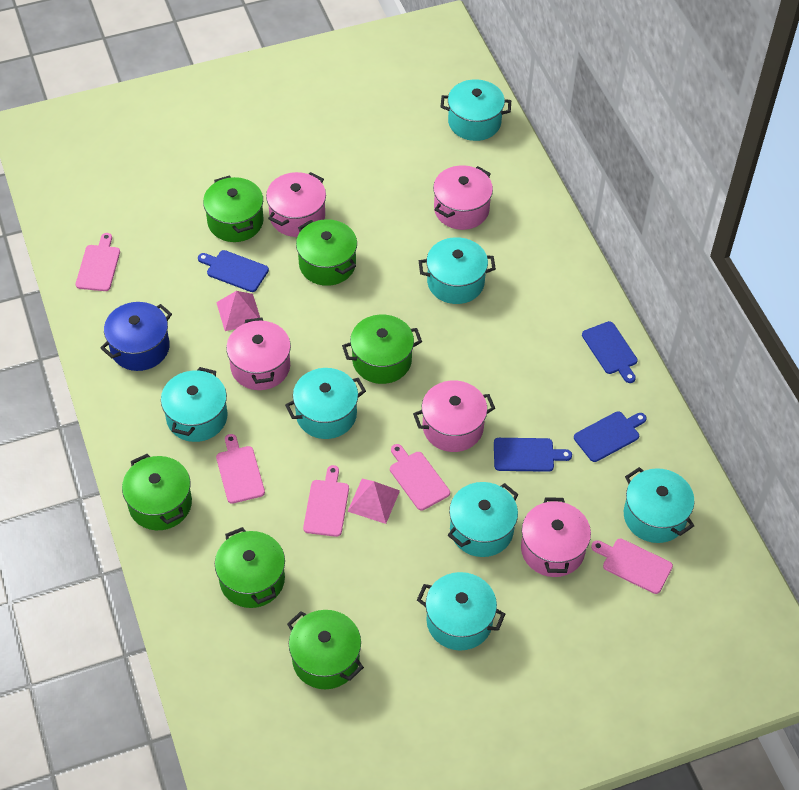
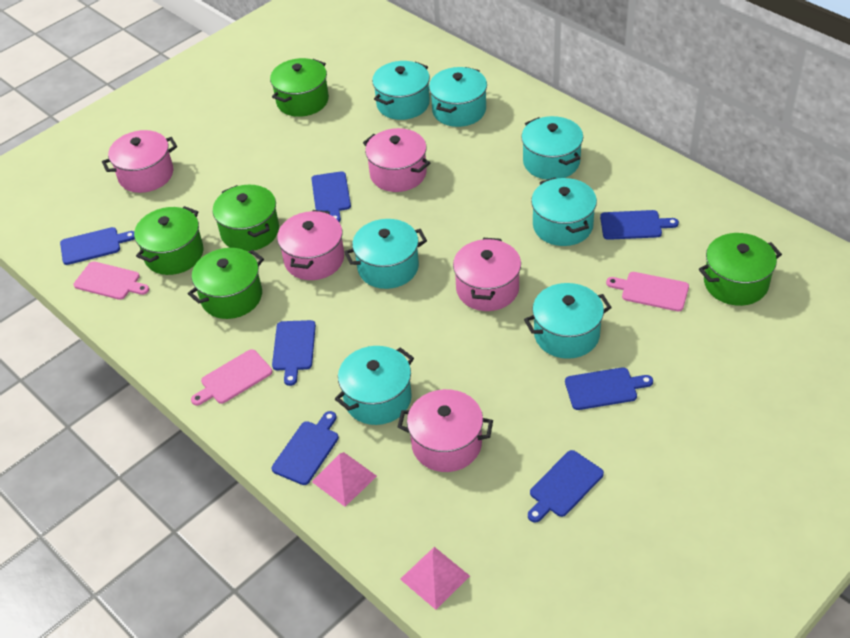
blue cutting board: 4 -> 7
blue pot: 1 -> 0
green pot: 6 -> 5
pink cutting board: 5 -> 3

